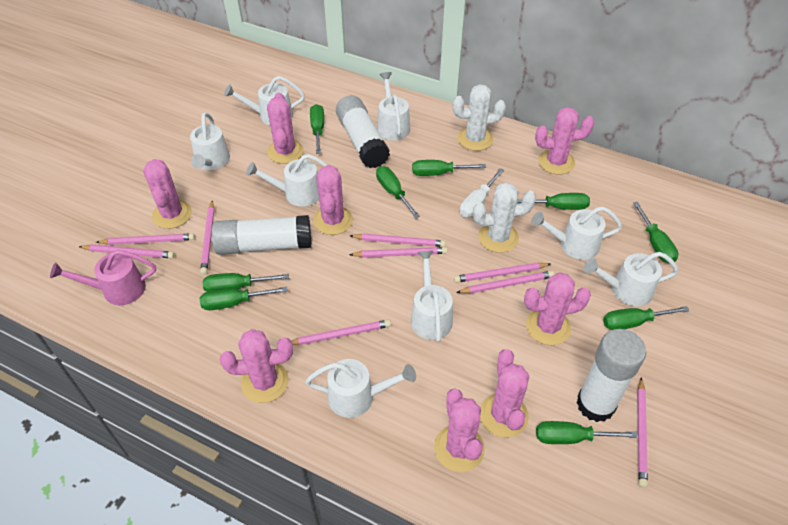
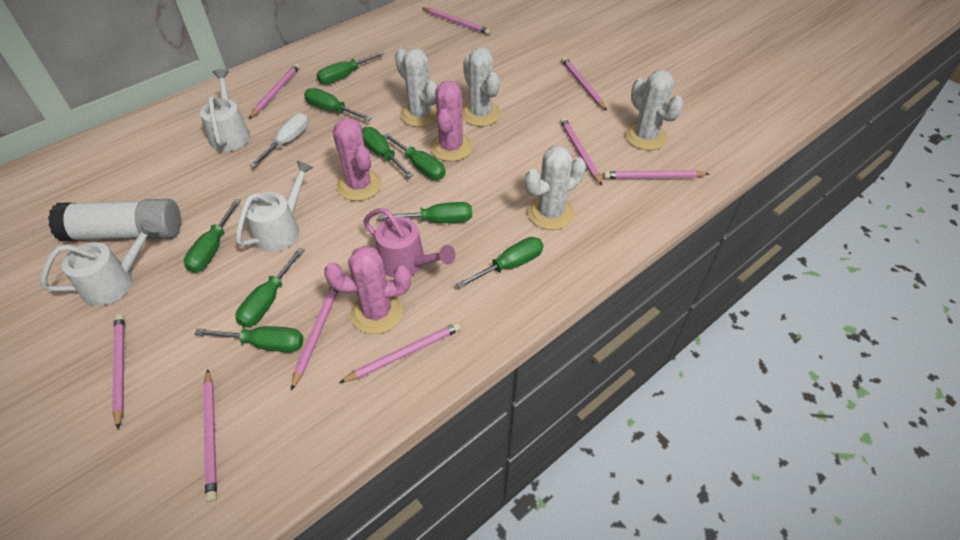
pink cactus: 8 -> 3
white cactus: 2 -> 4
white glue stick: 3 -> 1
white watering can: 8 -> 3

